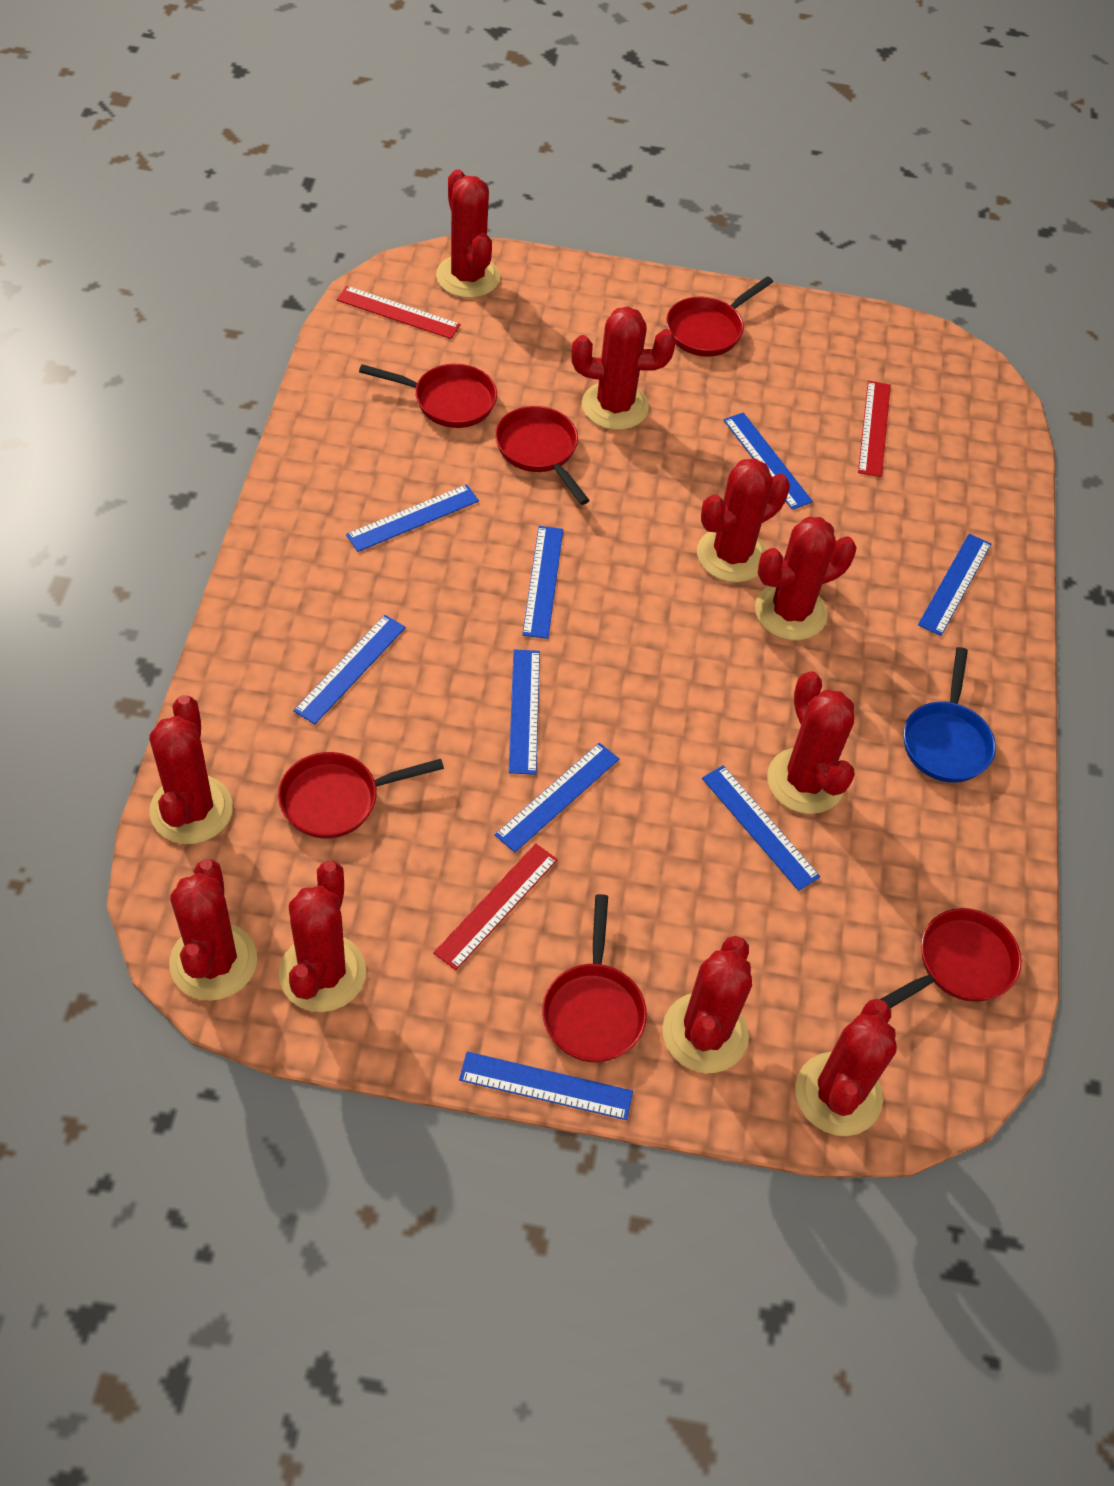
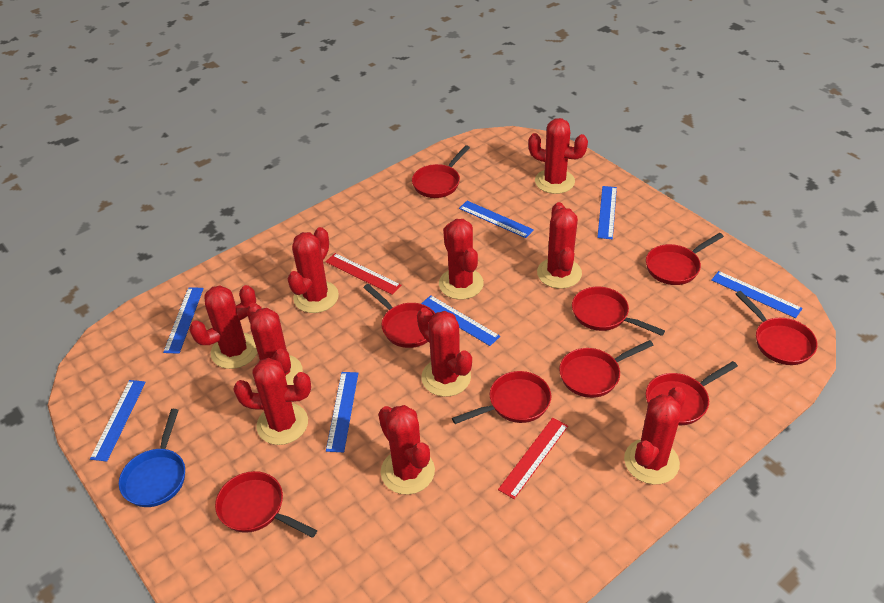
blue ruler: 9 -> 7
red pan: 6 -> 9
red ruler: 3 -> 2

